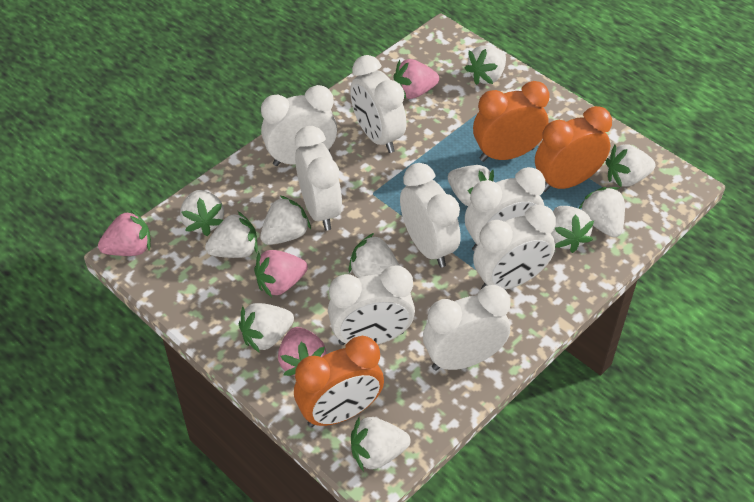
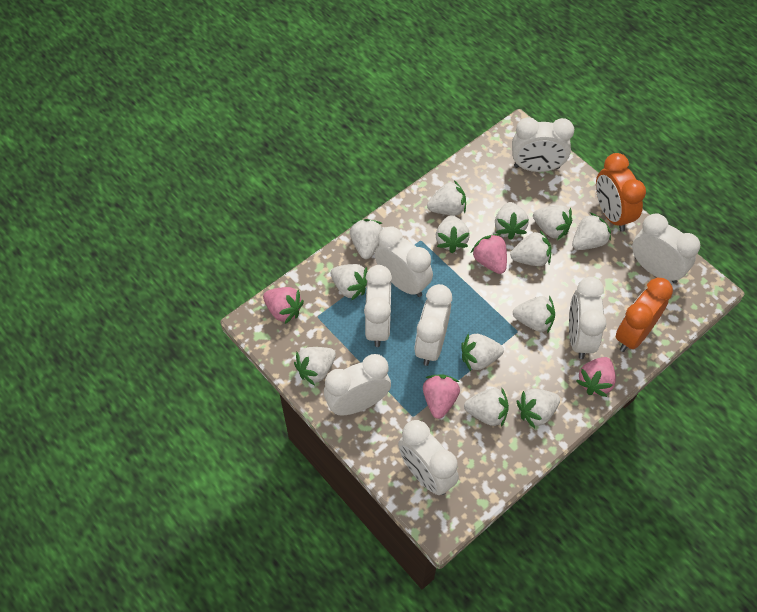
orange clock: 3 -> 2
white strawberry: 11 -> 13

